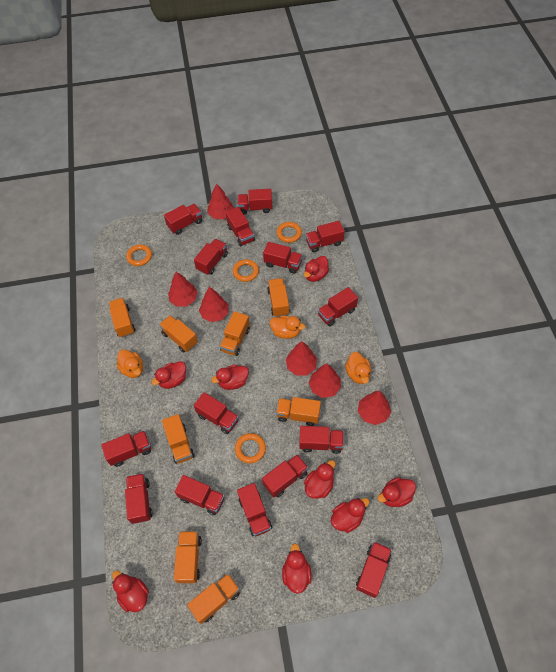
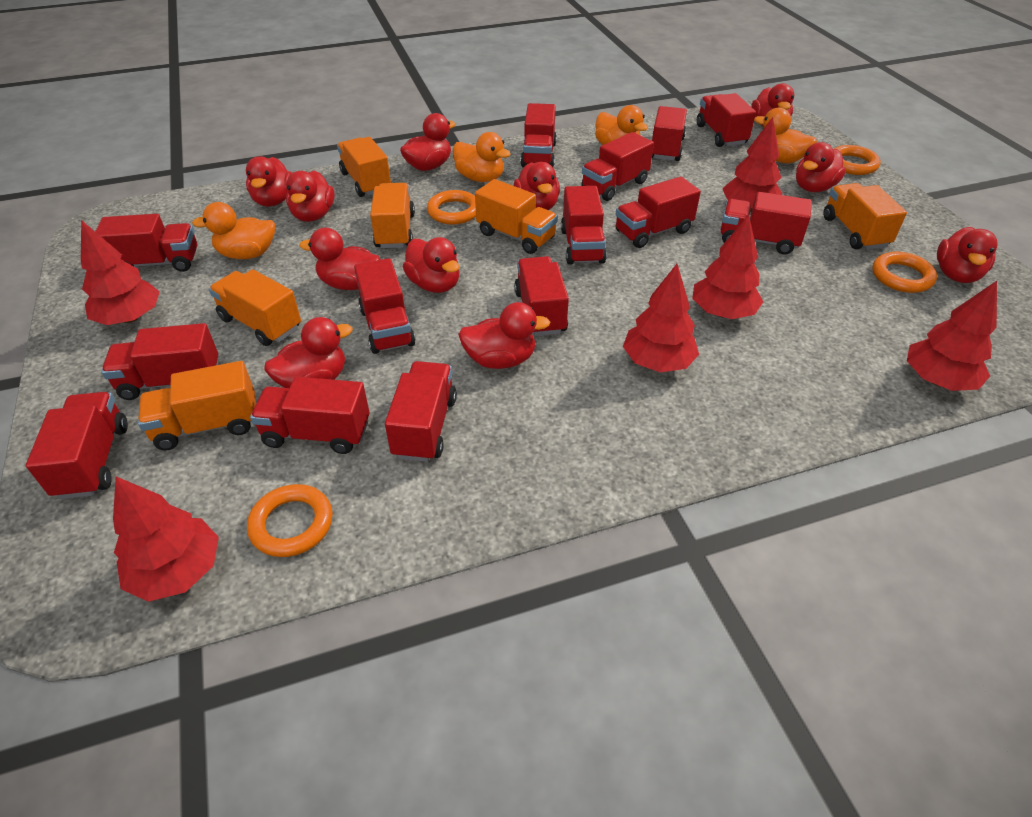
orange duck: 3 -> 4
orange truck: 8 -> 6
red duck: 8 -> 11
red truck: 15 -> 14

